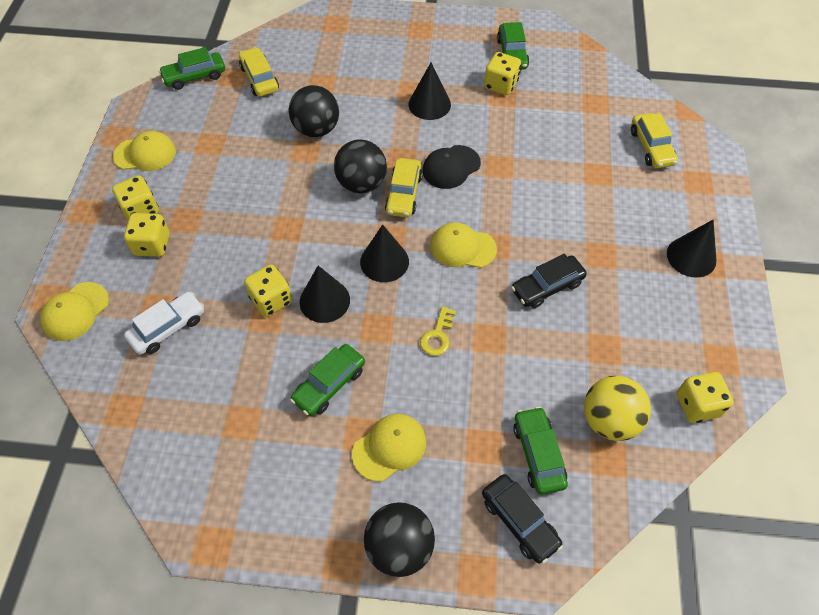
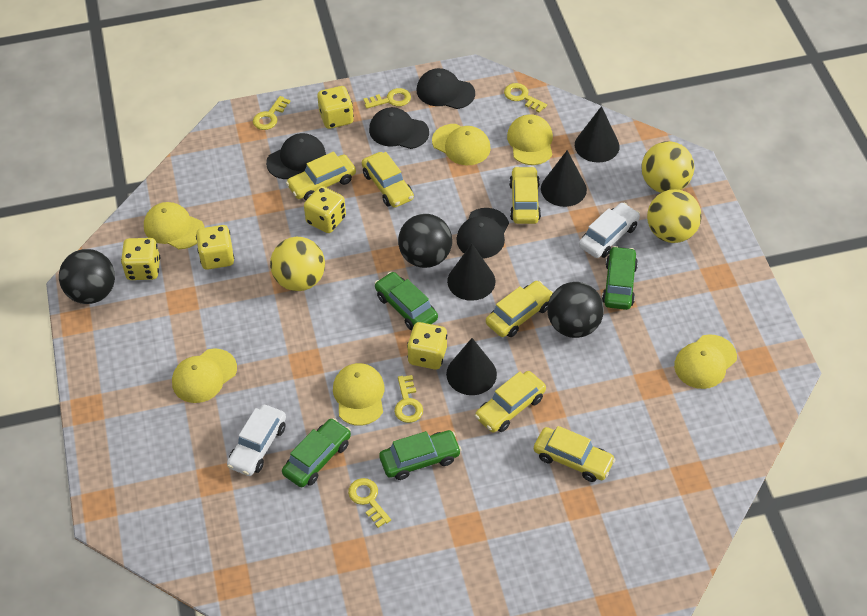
black cap: 1 -> 4
black car: 2 -> 0
white car: 1 -> 2
yellow ball: 1 -> 3
yellow cap: 4 -> 6
yellow car: 3 -> 6
yellow key: 1 -> 5

